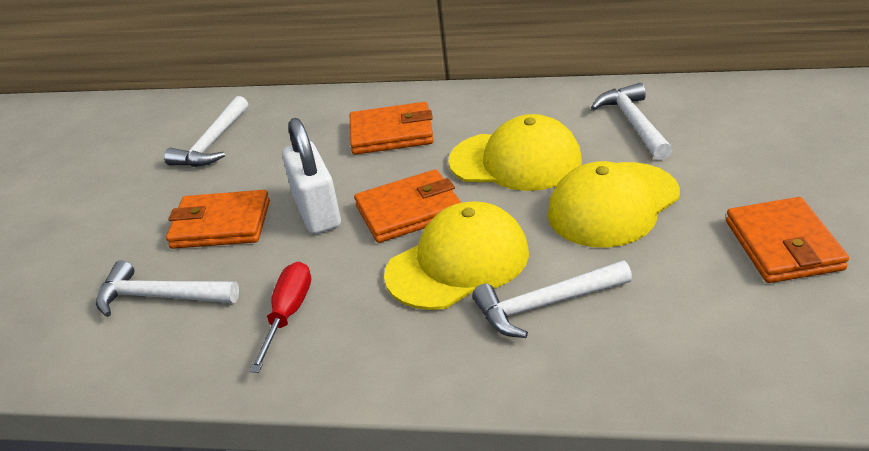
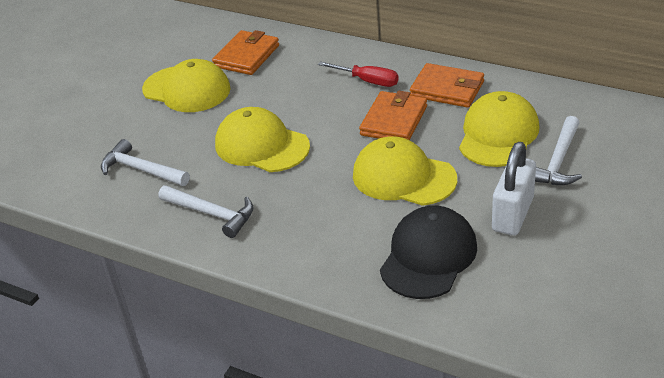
black cap: 0 -> 1
orange wallet: 4 -> 3
white hammer: 4 -> 3
yellow cap: 3 -> 4

